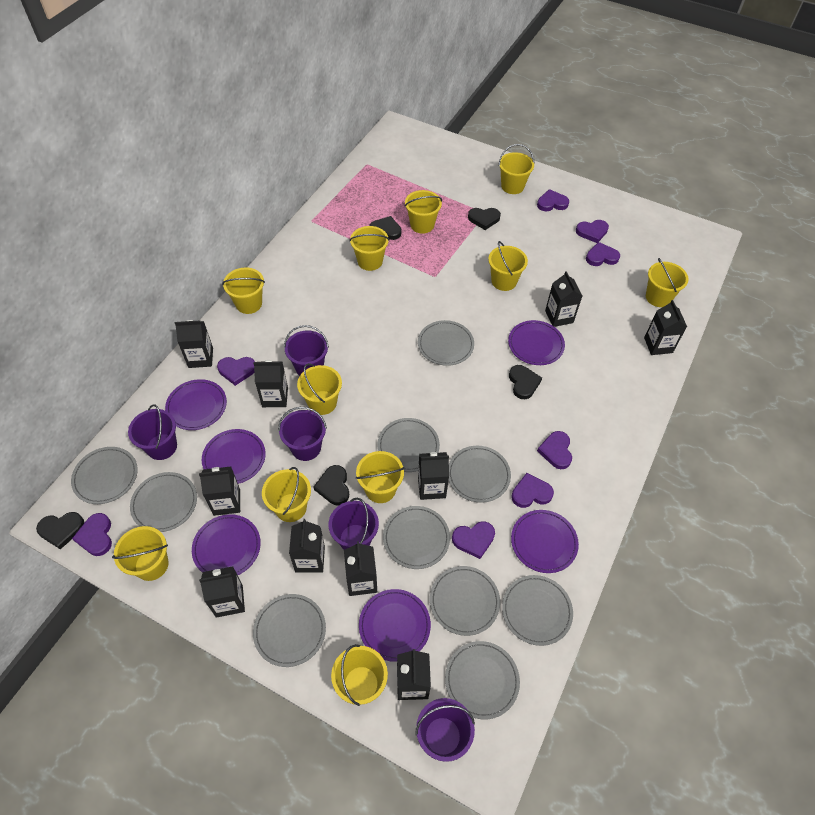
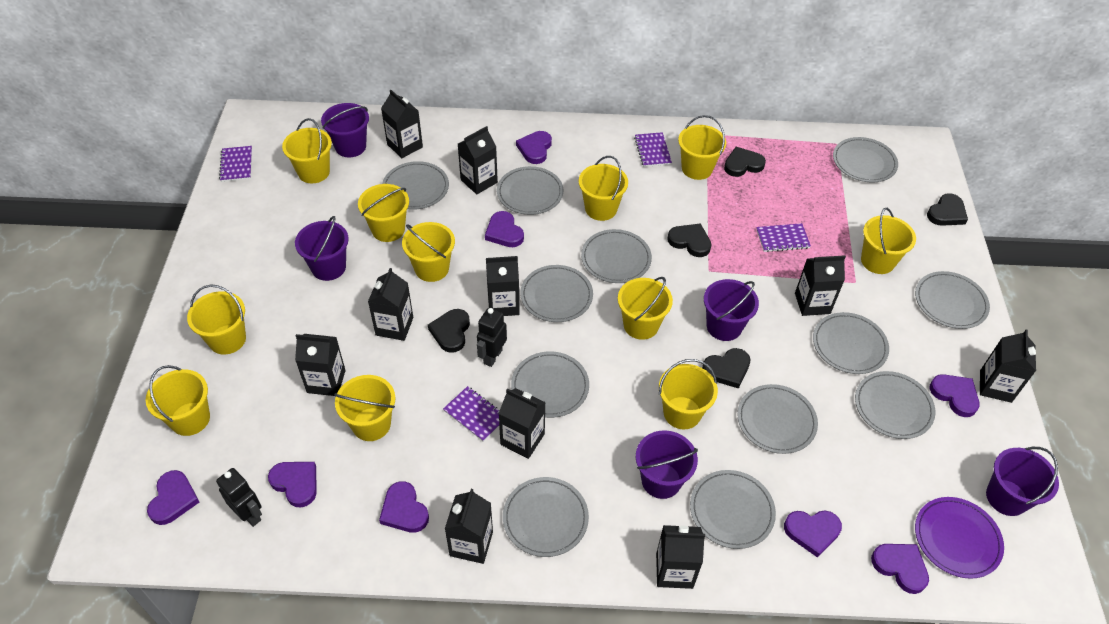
black robot: 0 -> 2
grey plate: 10 -> 12
purple notebook: 0 -> 4
purple plate: 6 -> 1

